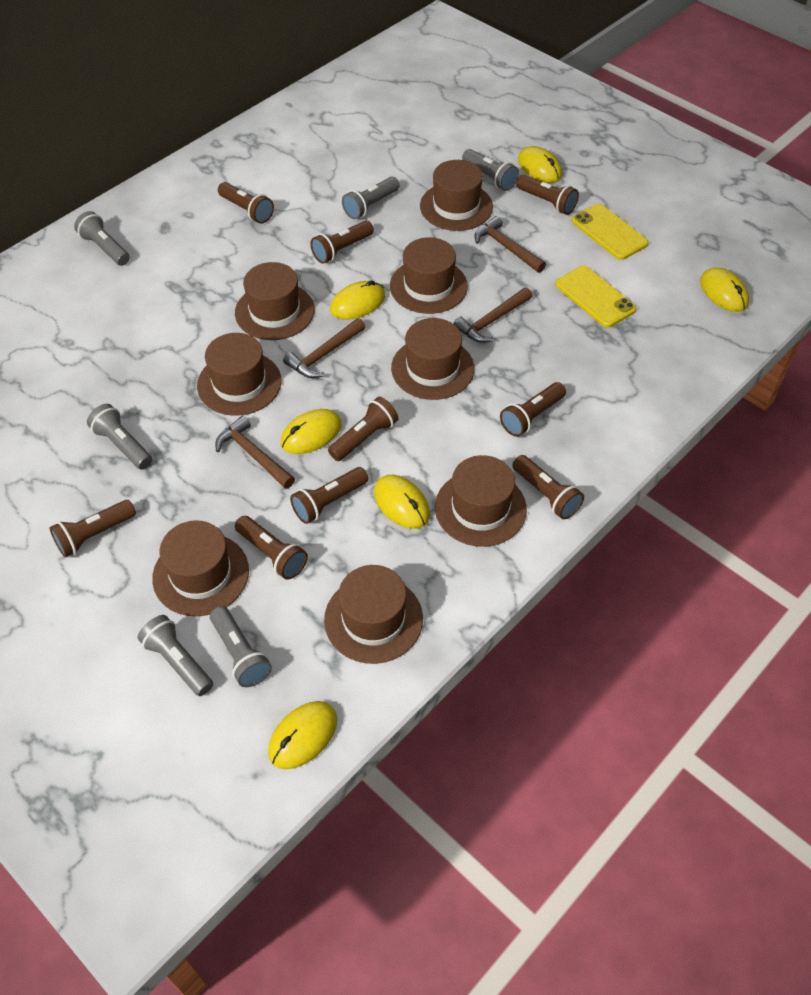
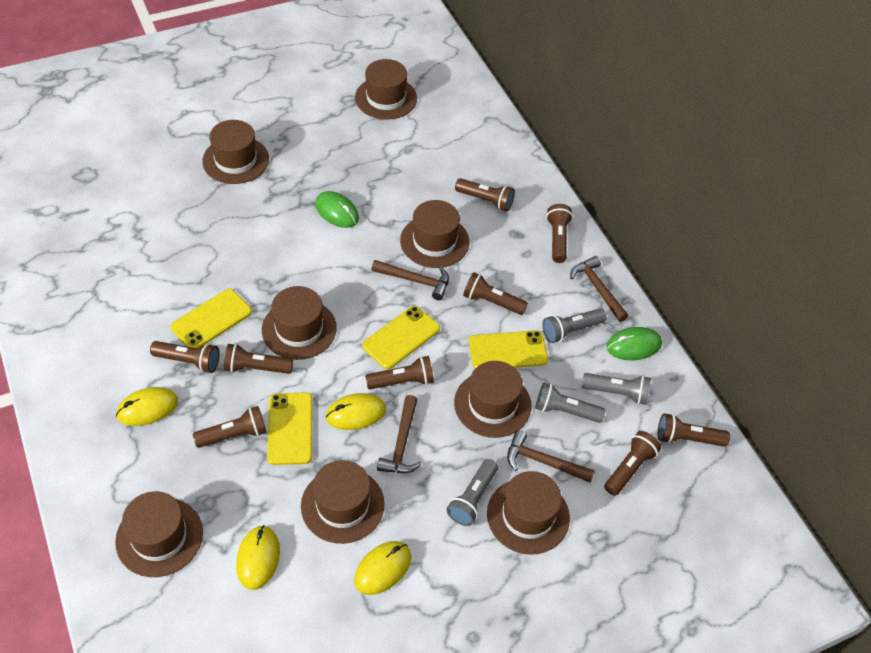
green mouse: 0 -> 2
grey flashlight: 6 -> 4
yellow mouse: 6 -> 4
yellow phone: 2 -> 4

